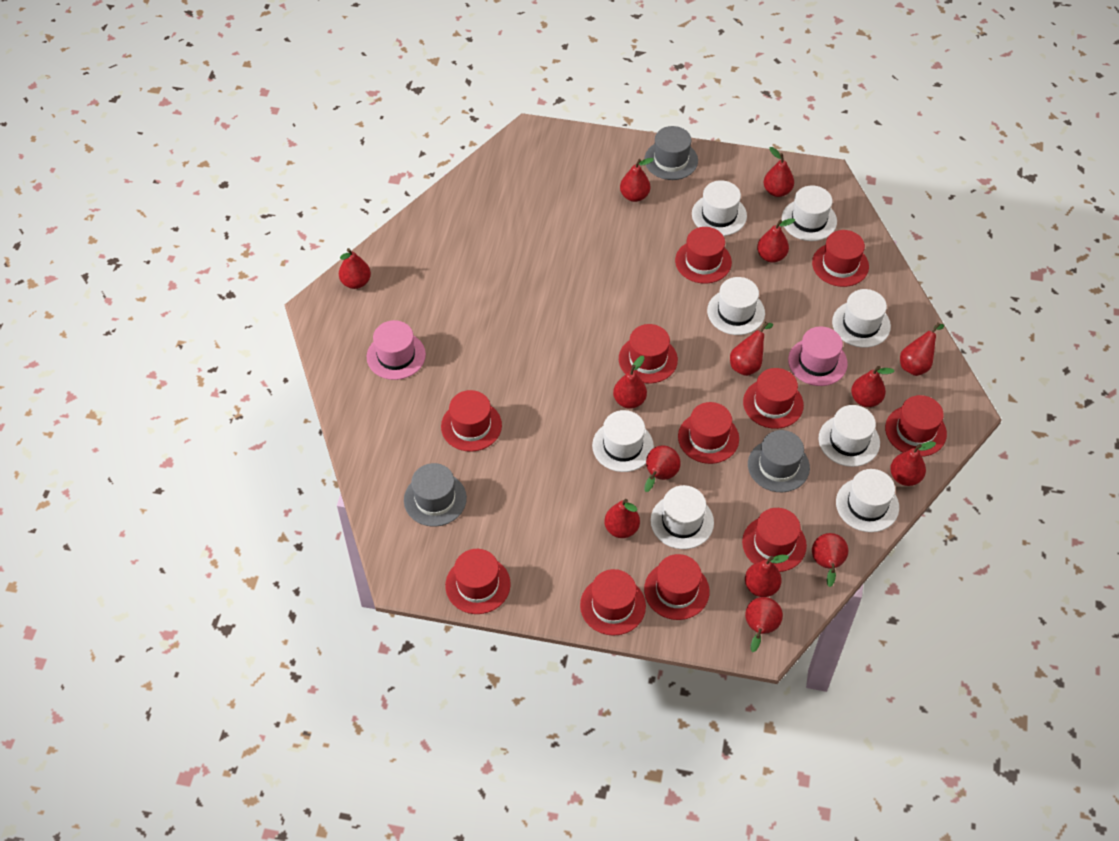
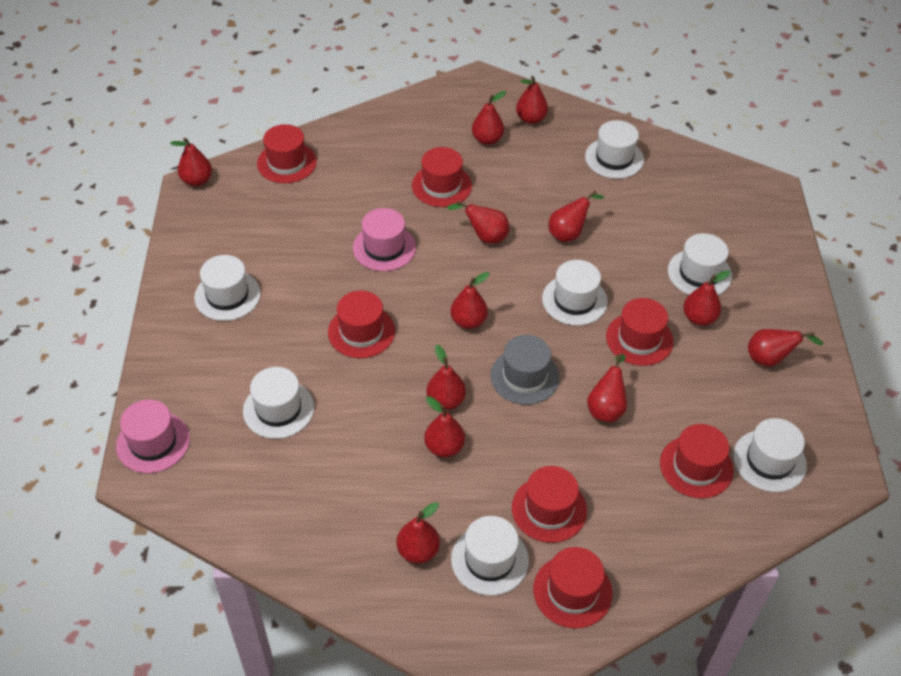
grey hat: 3 -> 1
red hat: 11 -> 7
red pear: 14 -> 12
white hat: 8 -> 7

